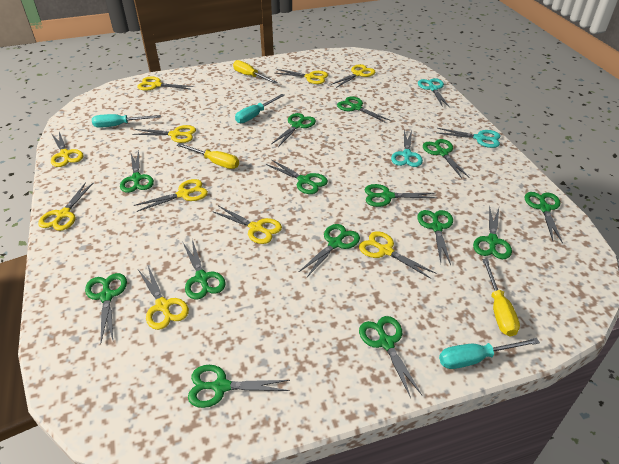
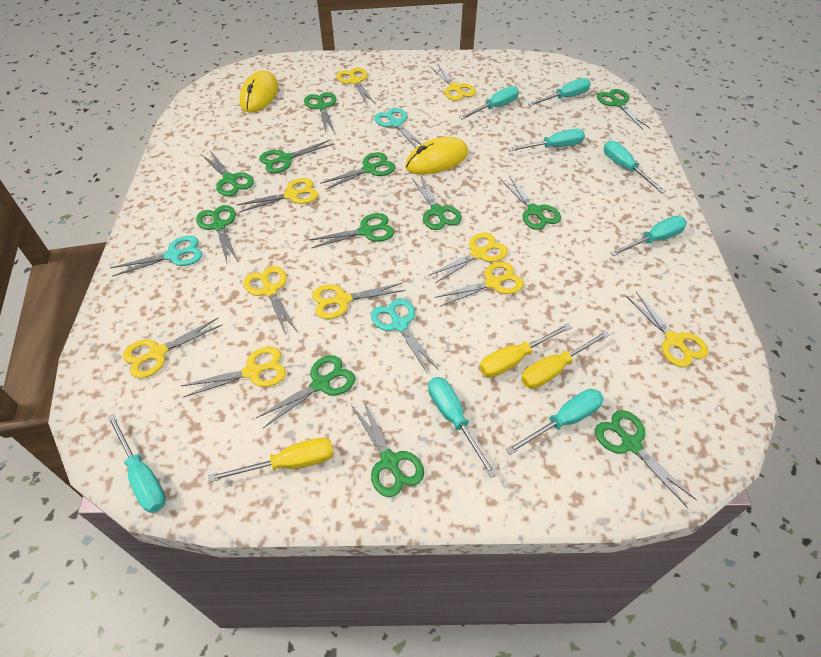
green scissors: 14 -> 12
turquoise screwdriver: 3 -> 8
yellow mouse: 0 -> 2

